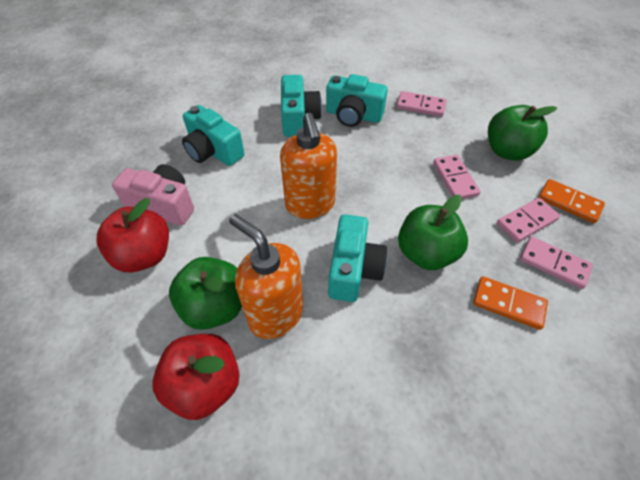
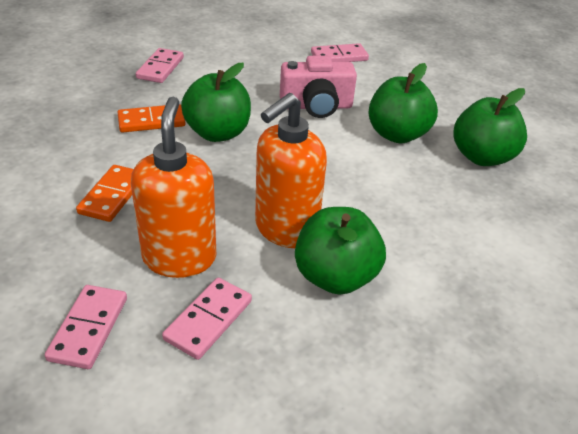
green apple: 3 -> 4
red apple: 2 -> 0
turquoise camera: 4 -> 0

